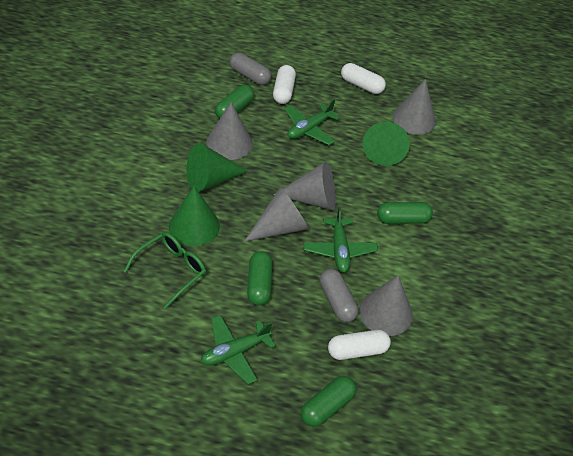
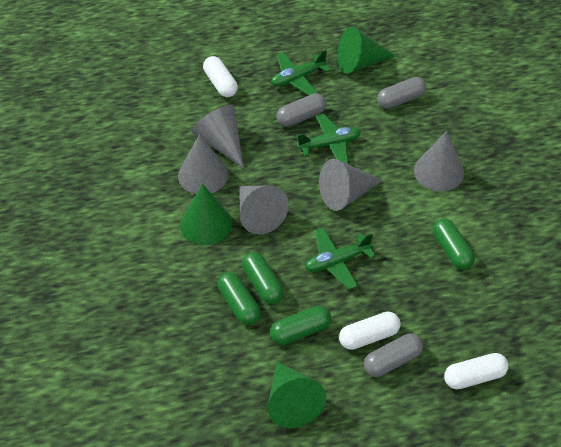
green glasses: 1 -> 0
grey capsule: 2 -> 3

